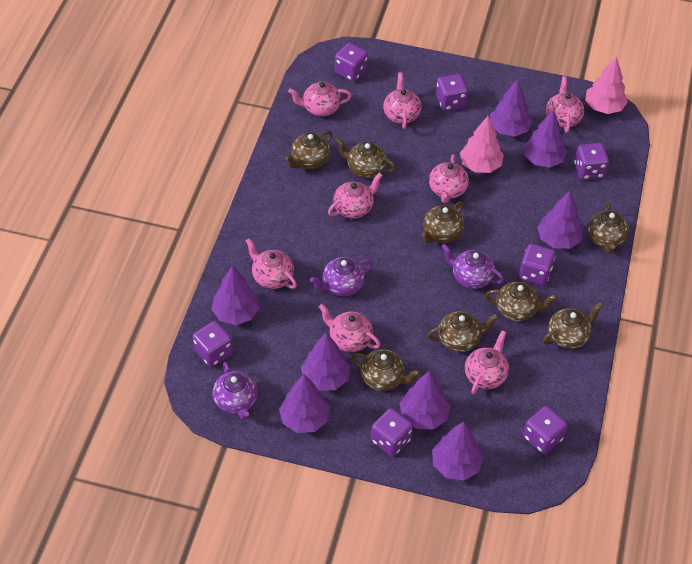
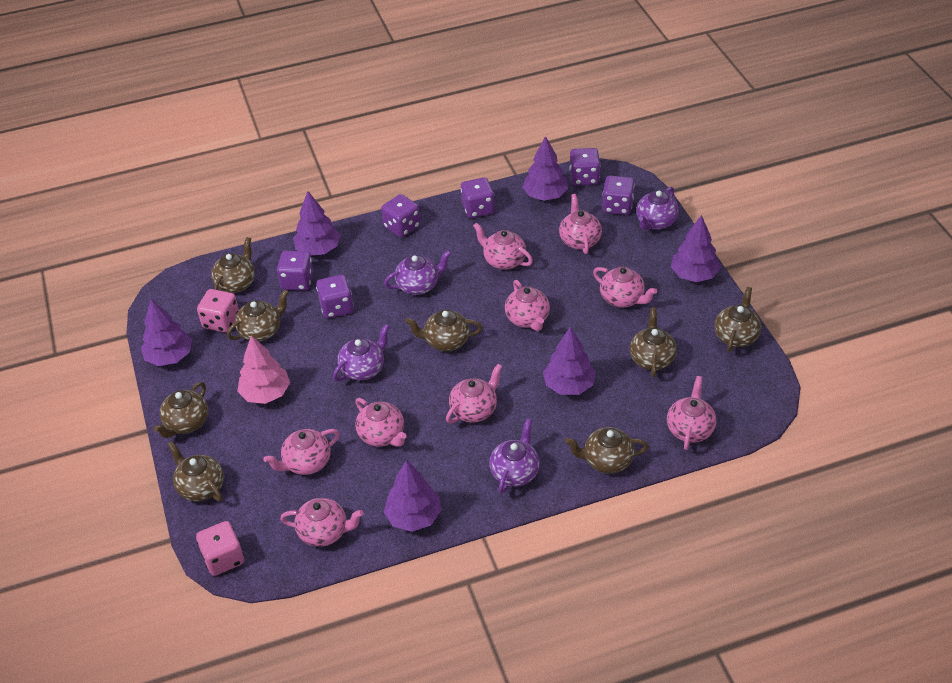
pink dice: 0 -> 2
pink teapot: 8 -> 9
pink tree: 2 -> 1
purple dice: 7 -> 6
purple teapot: 3 -> 4
purple tree: 8 -> 6

